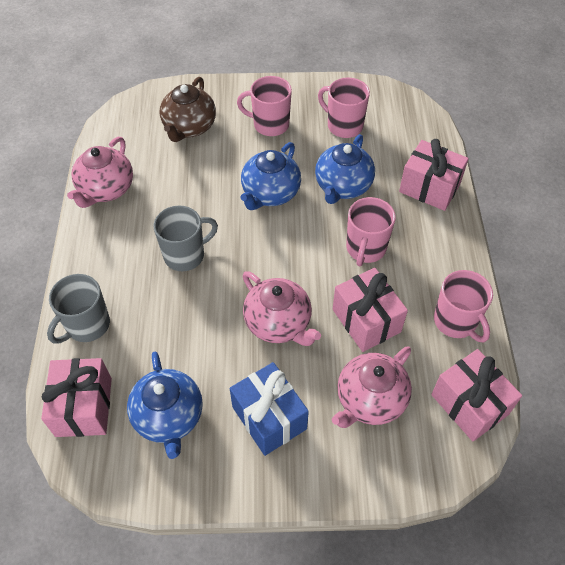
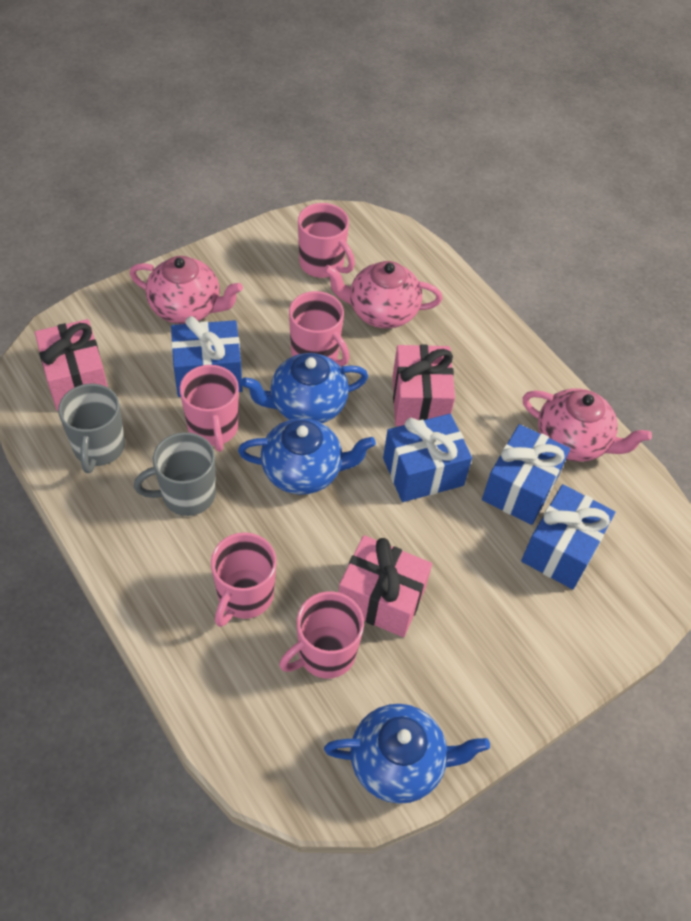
blue gift: 1 -> 4
brown teapot: 1 -> 0
pink gift: 4 -> 3
pink mug: 4 -> 5

